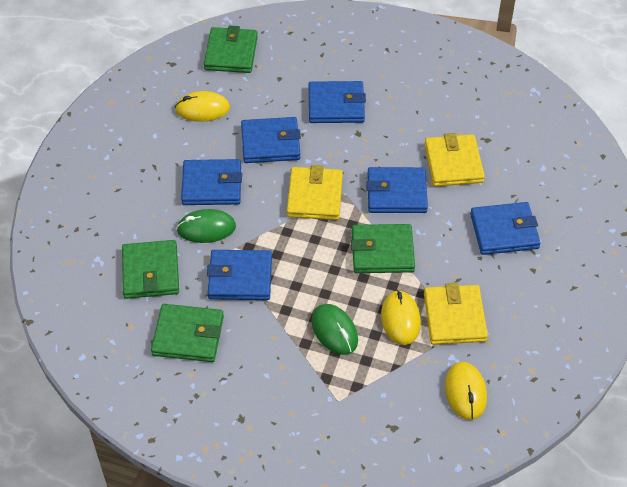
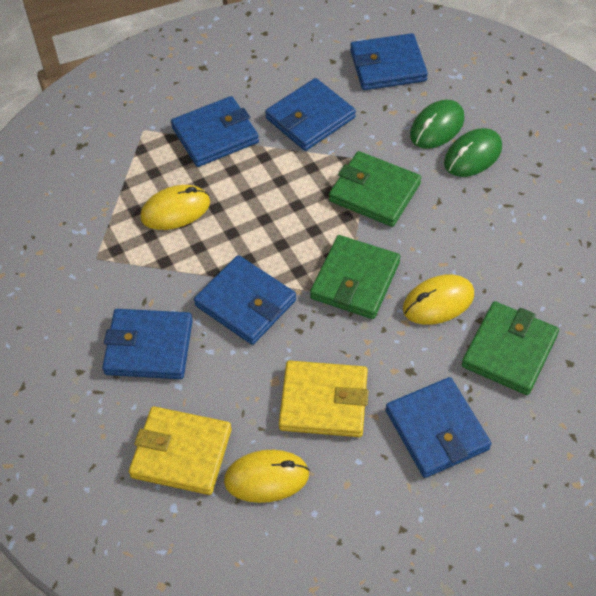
green wallet: 4 -> 3
yellow wallet: 3 -> 2

